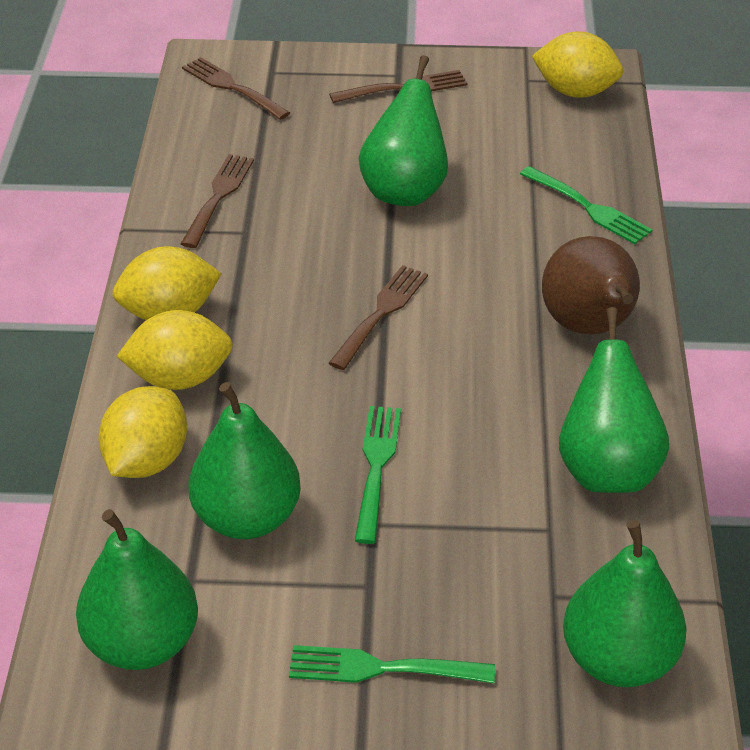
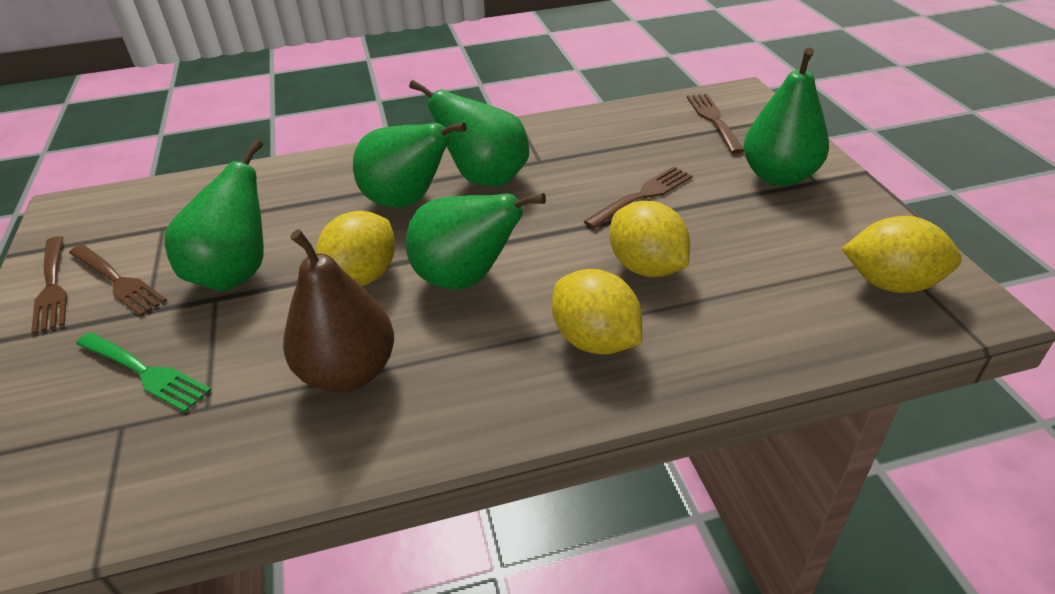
green fork: 3 -> 1

